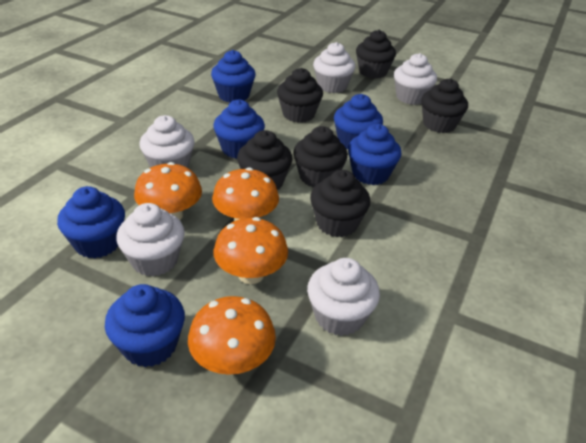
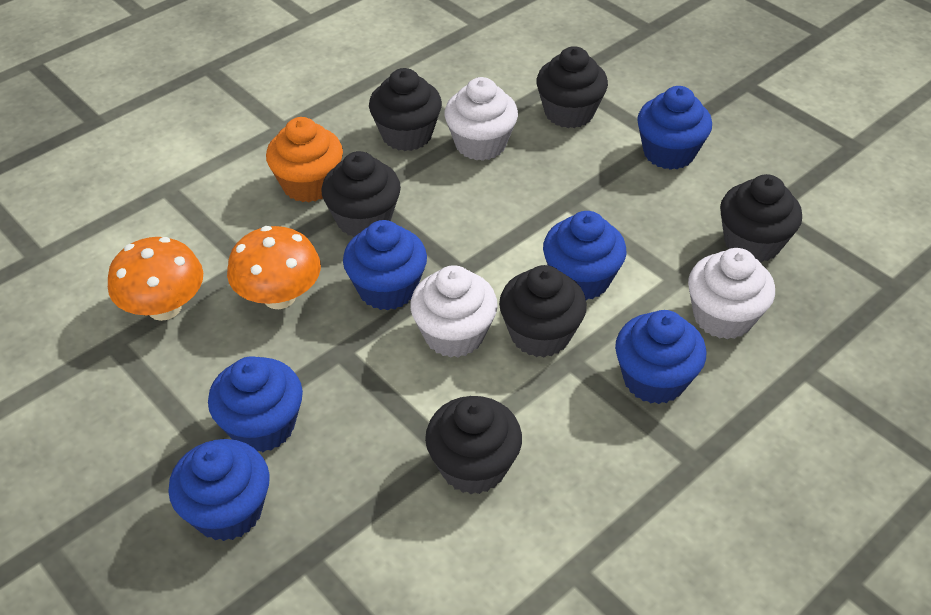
orange cupcake: 0 -> 1
orange mushroom: 4 -> 2
white cupcake: 5 -> 3

